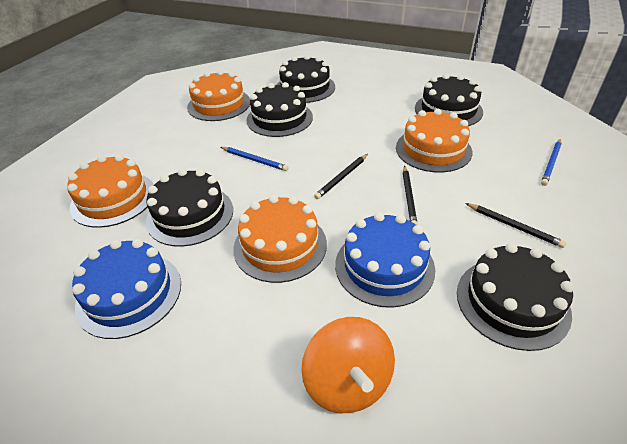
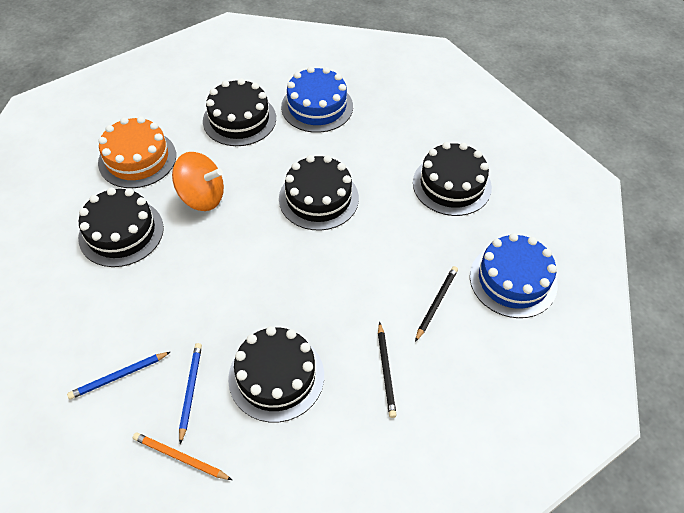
black pencil: 3 -> 2
orange cake: 4 -> 1
orange pencil: 0 -> 1

